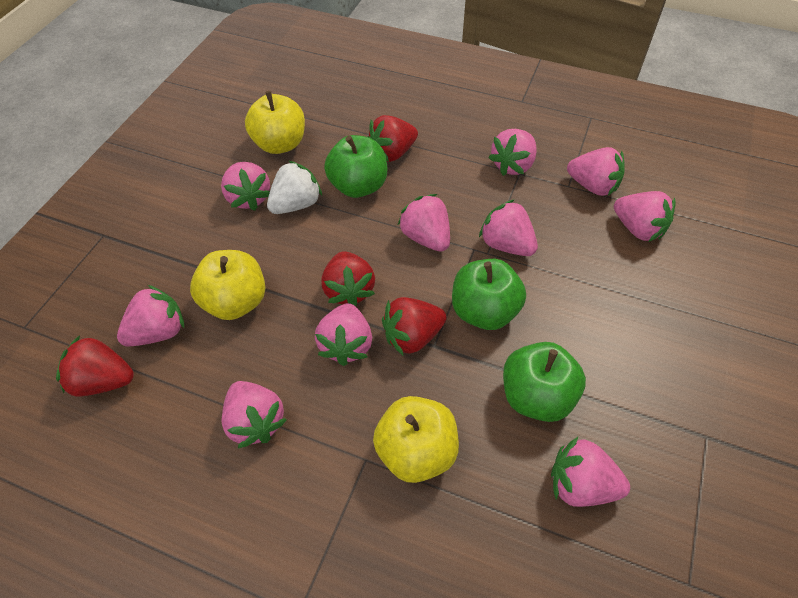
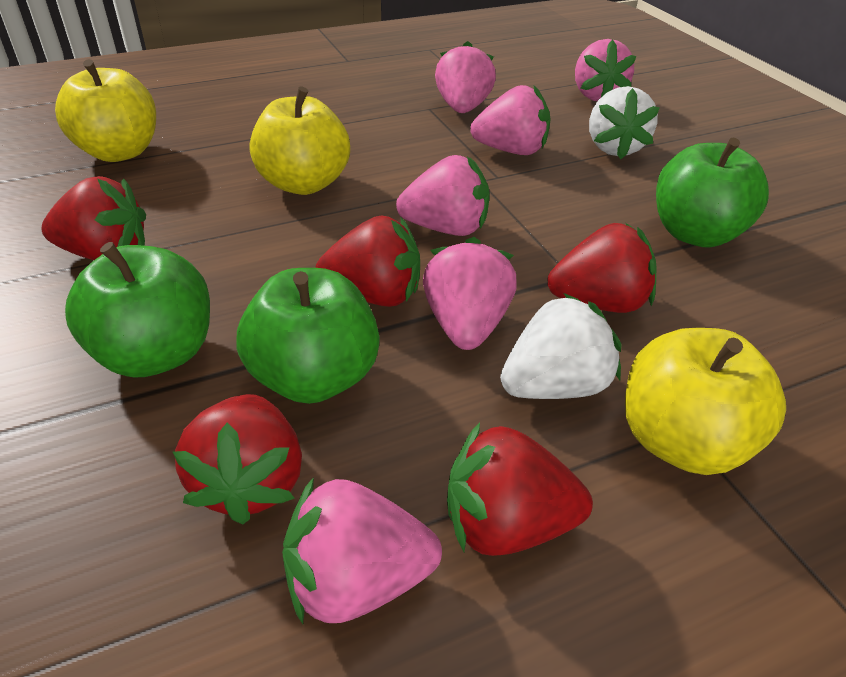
pink strawberry: 10 -> 6
red strawberry: 4 -> 5
white strawberry: 1 -> 2

